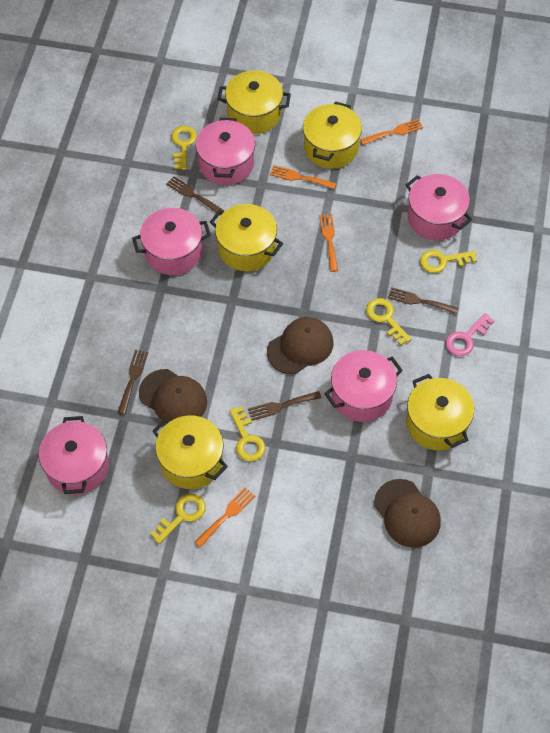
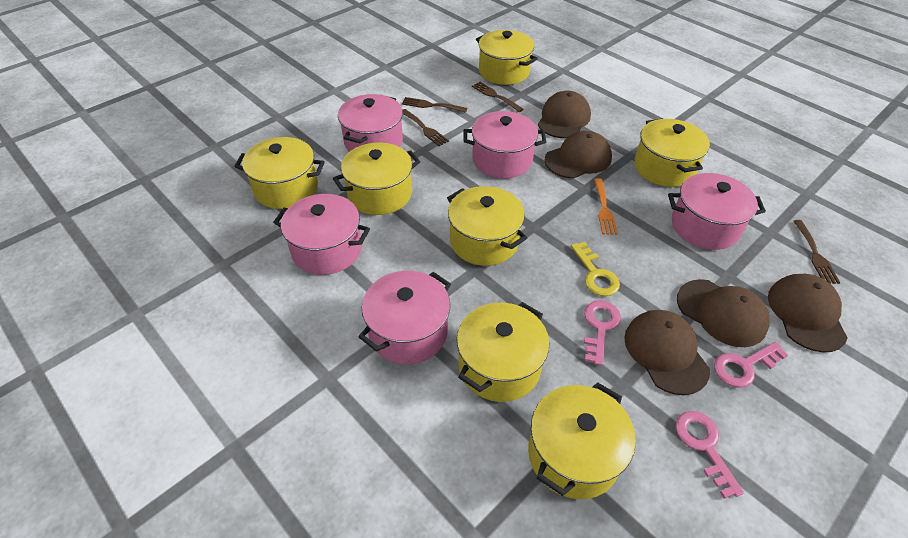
brown cap: 3 -> 5
orange fork: 4 -> 1
pink key: 1 -> 3
yellow key: 5 -> 1
yellow pot: 5 -> 7

